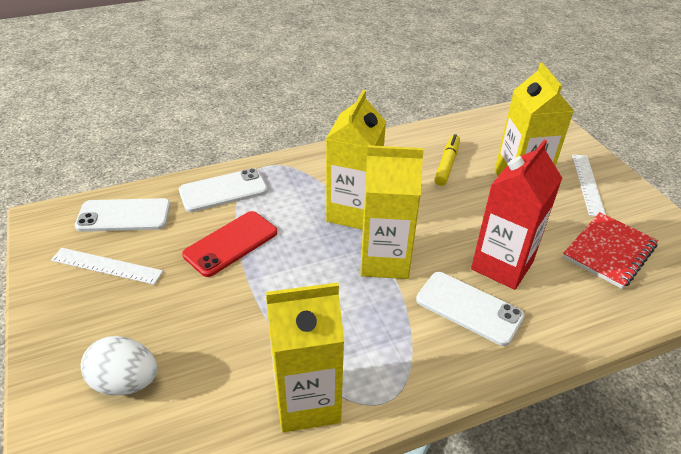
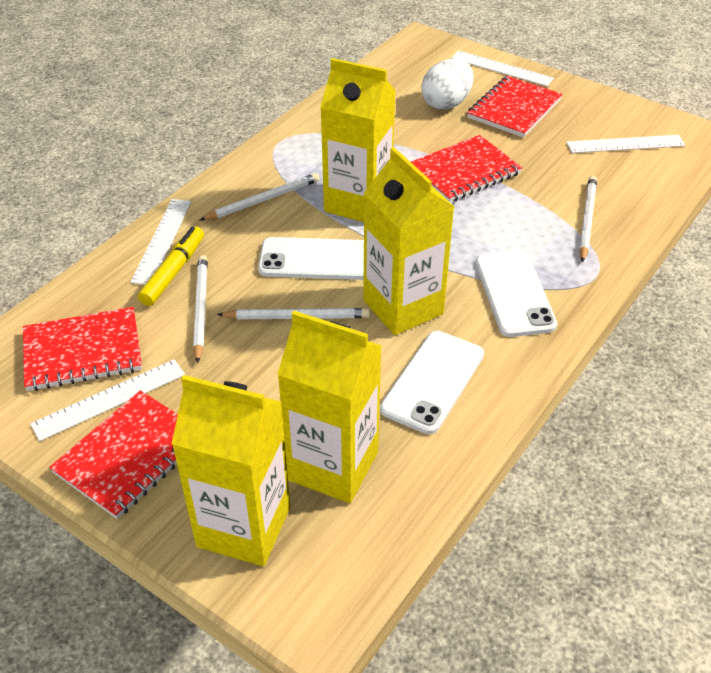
red carton: 1 -> 0
red notebook: 1 -> 4
red phone: 1 -> 0
white pencil: 0 -> 4
white ruler: 2 -> 4

